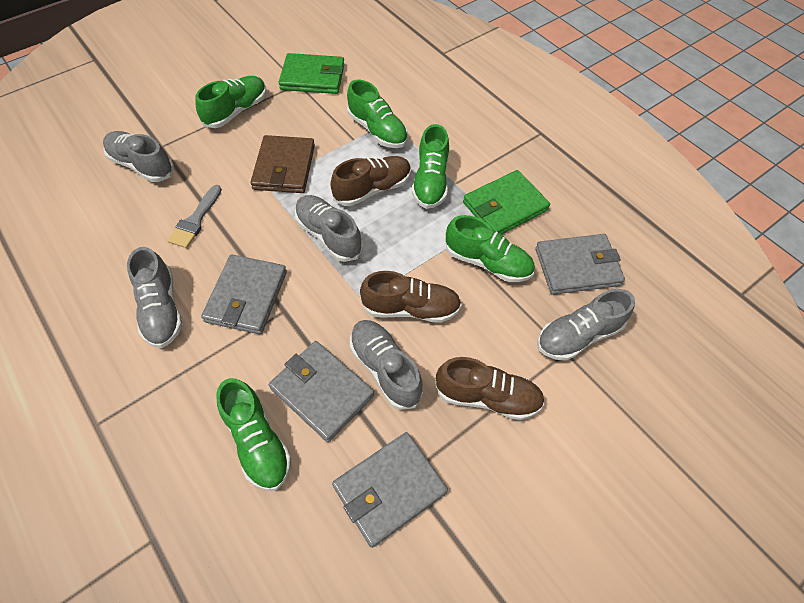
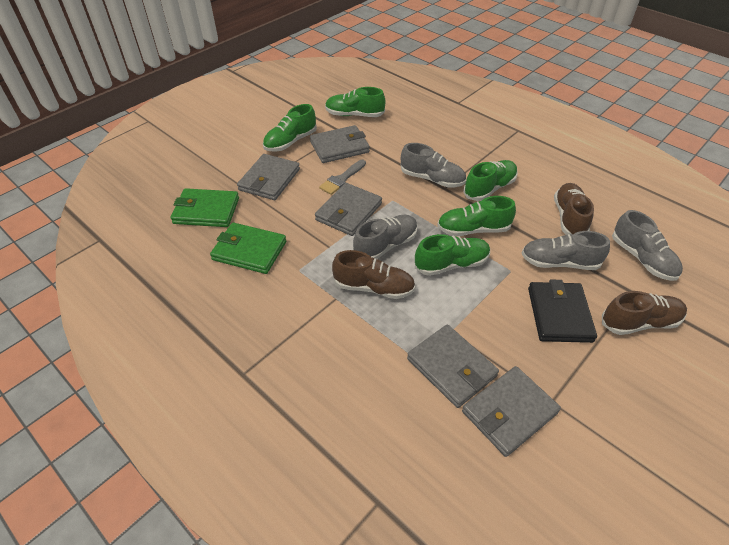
black wallet: 0 -> 1
brown wallet: 1 -> 0
grey shoe: 5 -> 4
grey wallet: 4 -> 5

